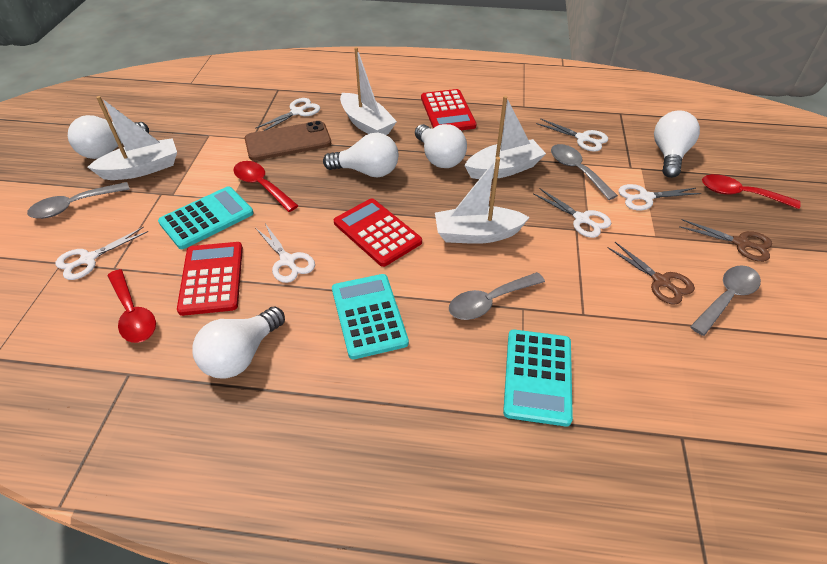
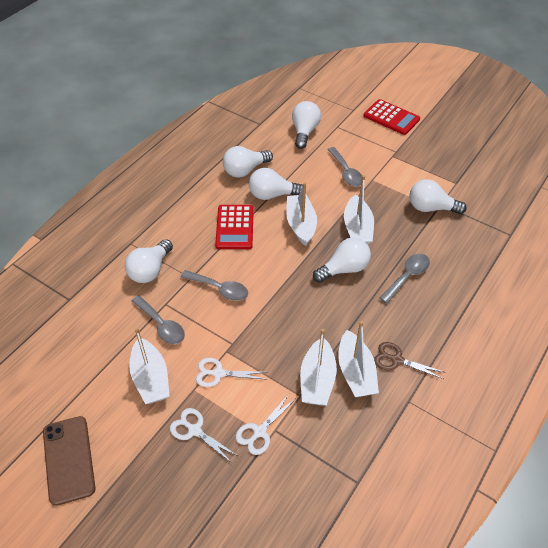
brown scissors: 2 -> 1
red calculator: 3 -> 2
red spoon: 3 -> 0
turquoise calculator: 3 -> 0
white boat: 4 -> 5
white light bulb: 5 -> 6
white scissors: 6 -> 3

